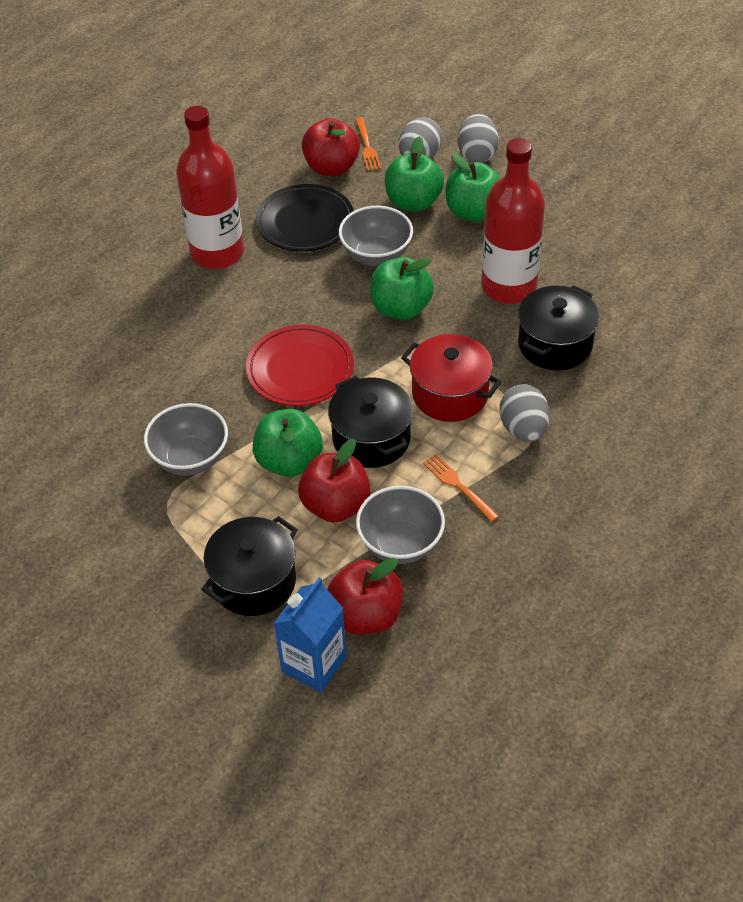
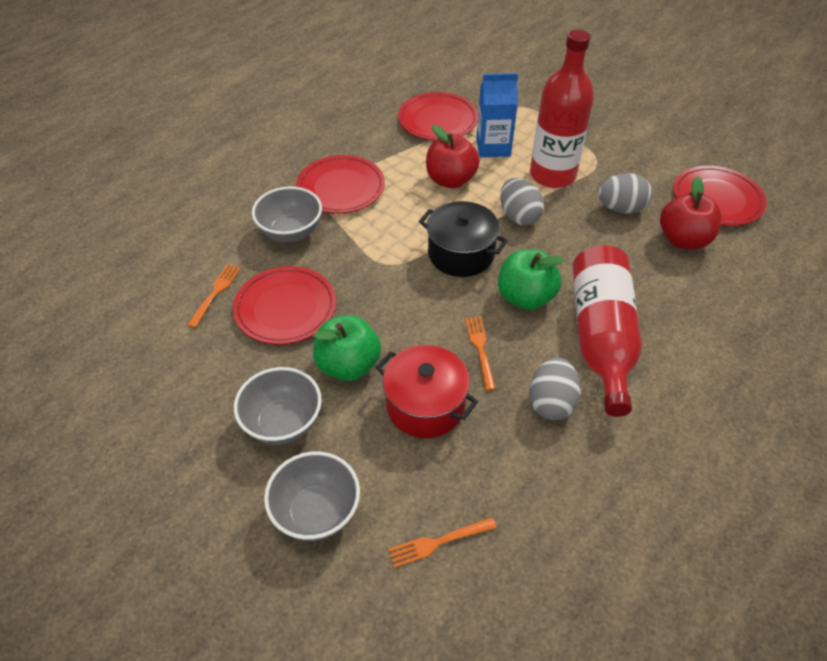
black plate: 1 -> 0
black pot: 3 -> 1
green apple: 4 -> 2
orange fork: 2 -> 3
red apple: 3 -> 2
red plate: 1 -> 4

